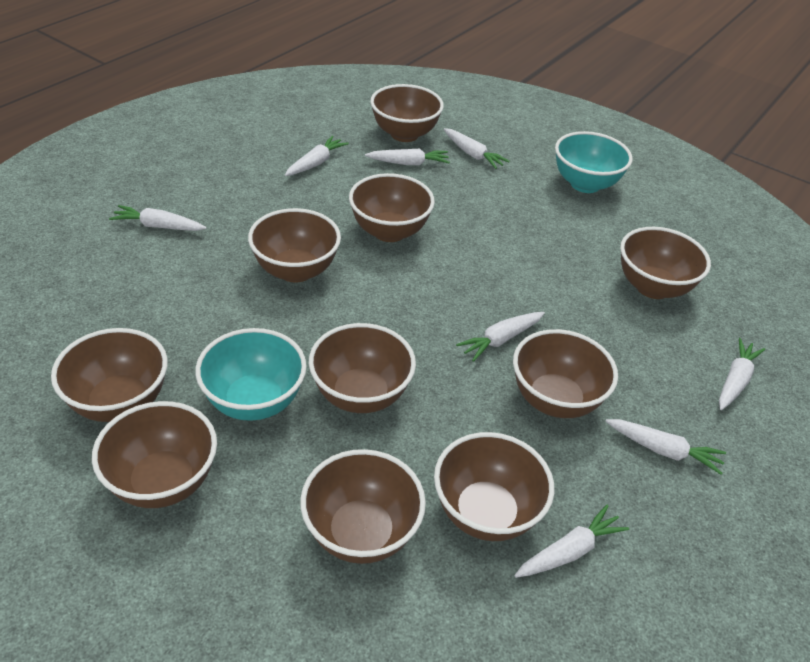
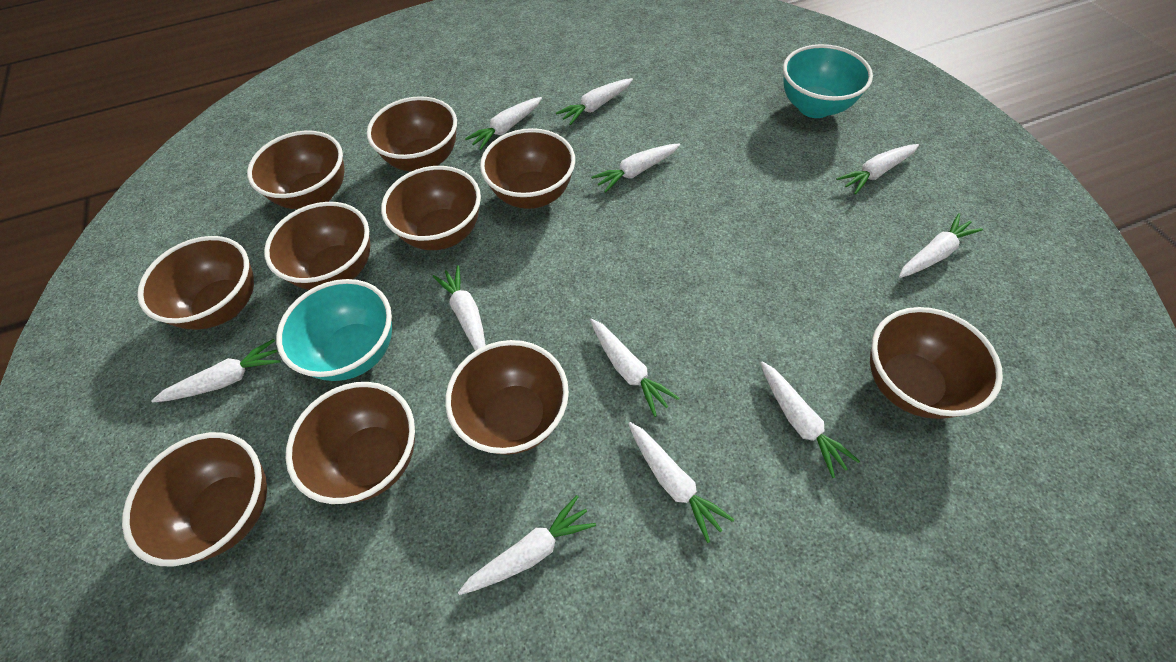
white carrot: 8 -> 11

